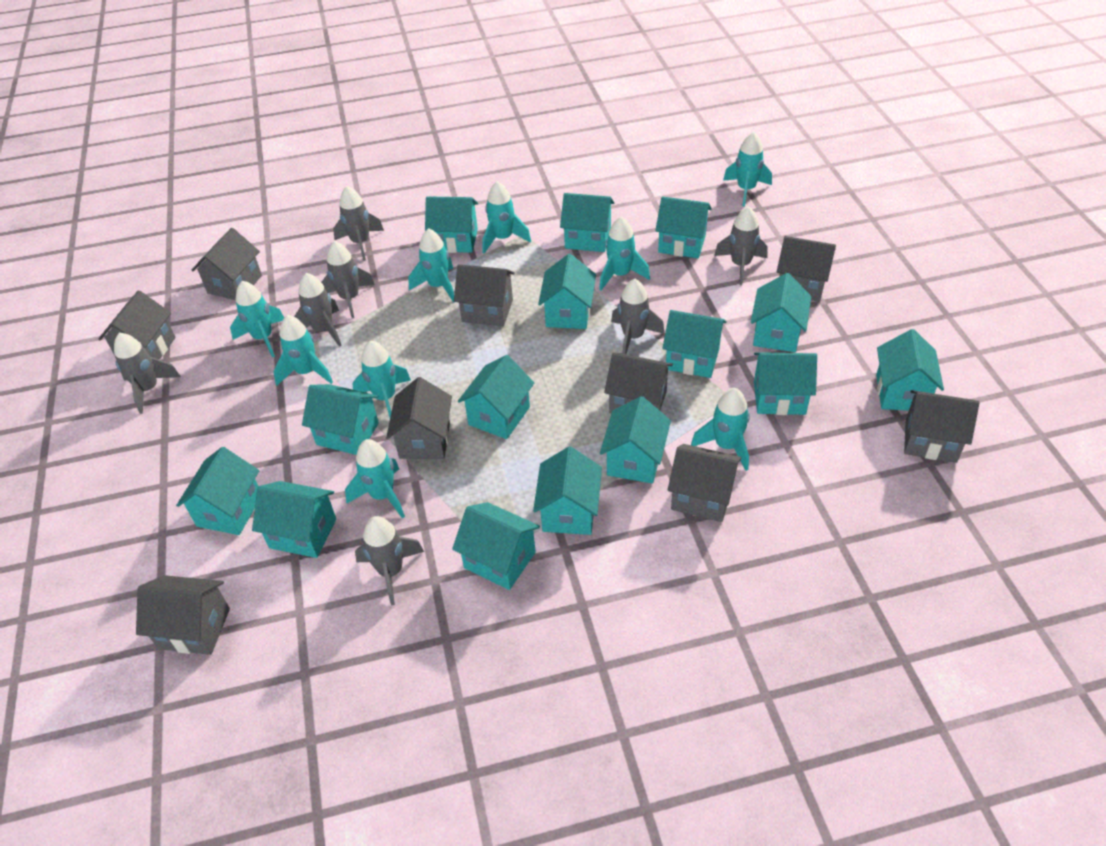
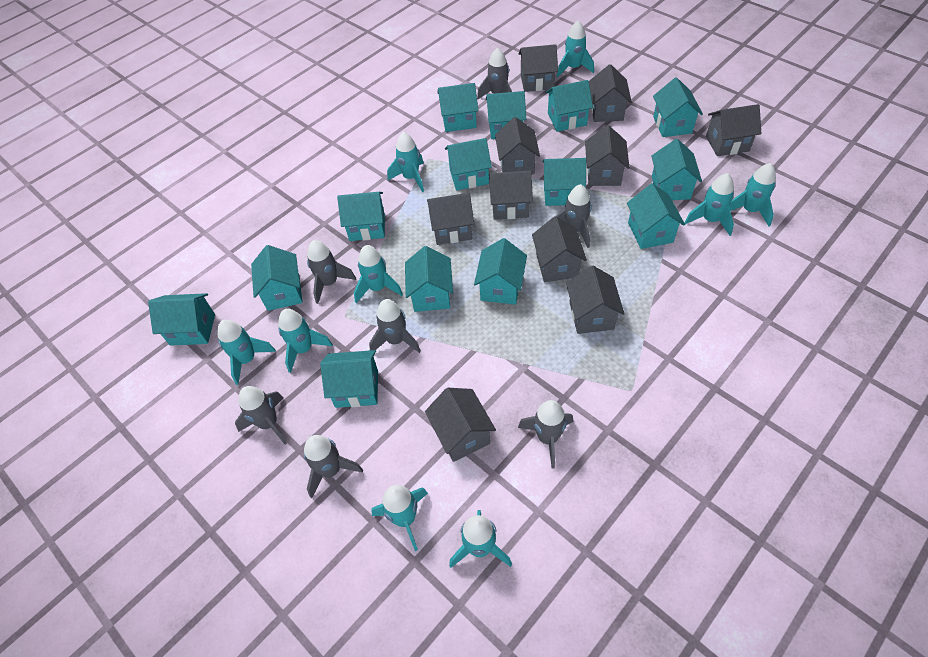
grey house: 9 -> 10
turquoise house: 15 -> 14

